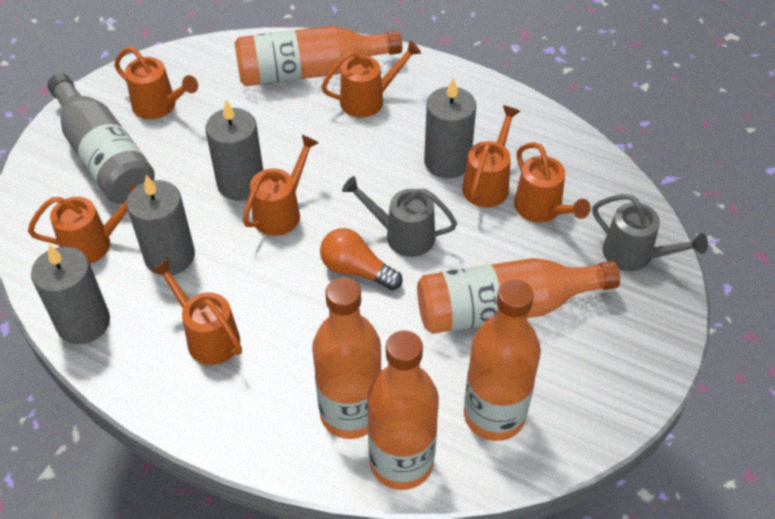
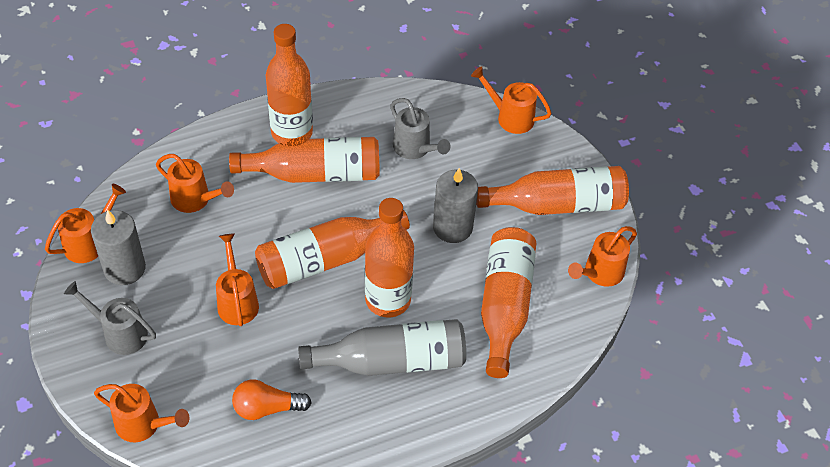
grey candle: 4 -> 2
orange bottle: 5 -> 6
orange watering can: 7 -> 6

